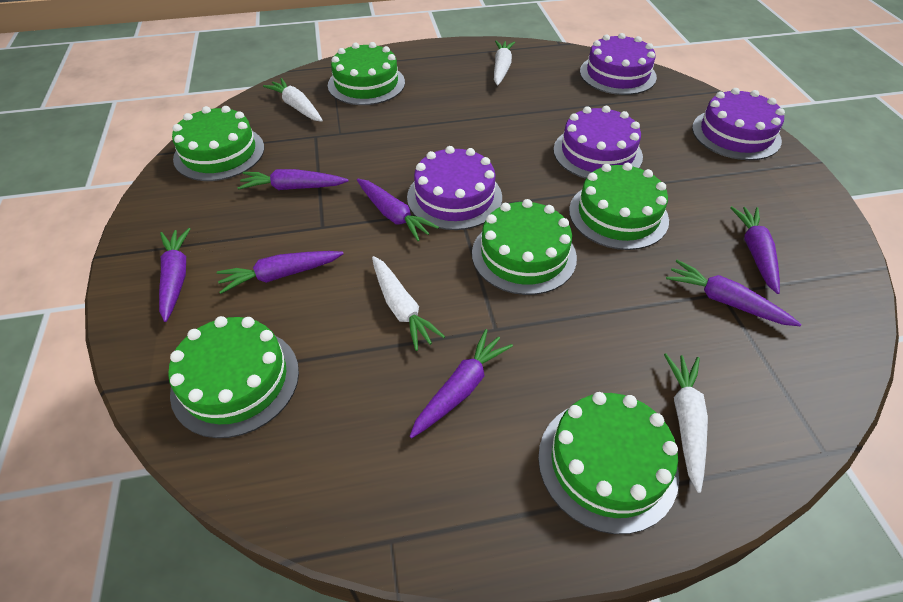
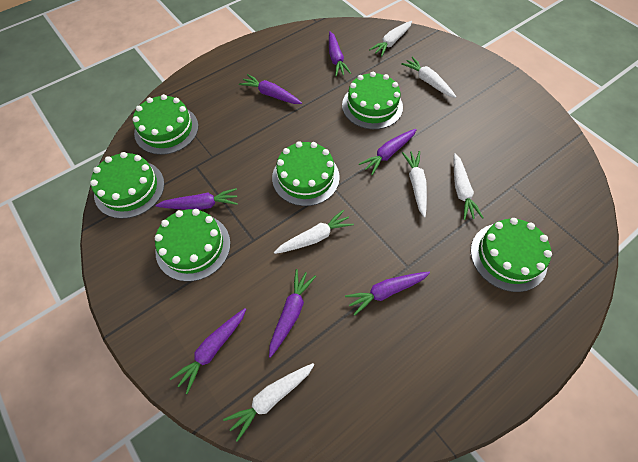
purple cake: 4 -> 0
white carrot: 4 -> 6

